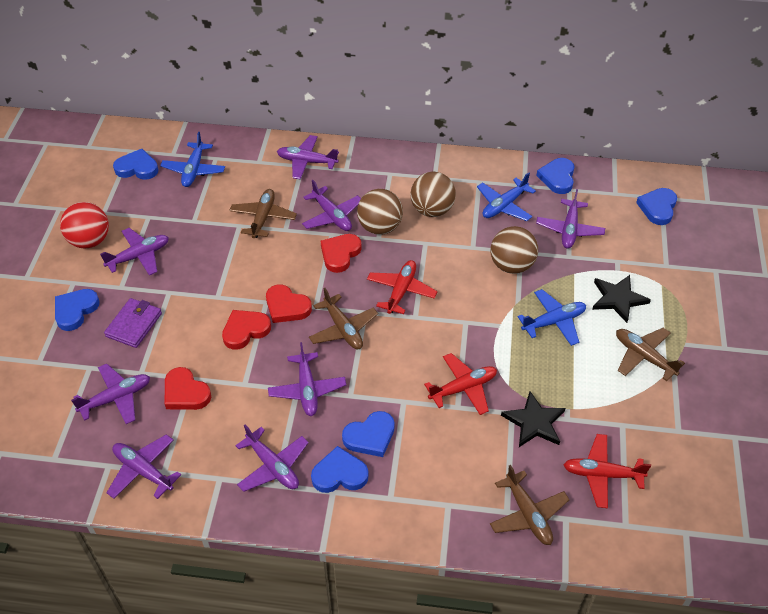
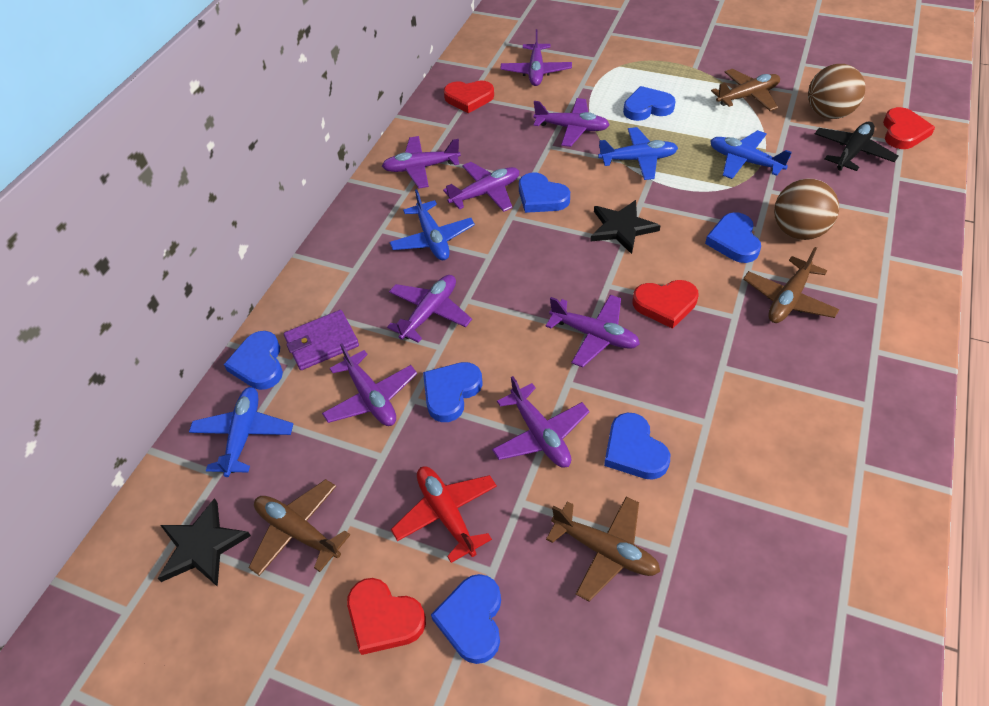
black plane: 0 -> 1
blue heart: 6 -> 7
blue plane: 3 -> 4
brown ball: 3 -> 2
red ball: 1 -> 0
red plane: 3 -> 1

